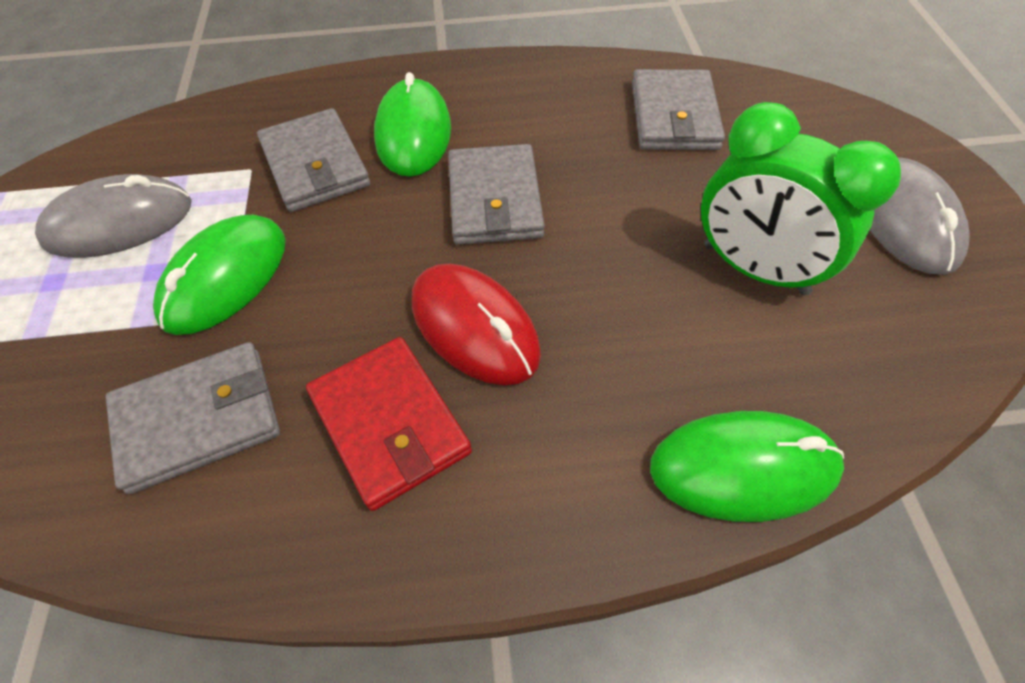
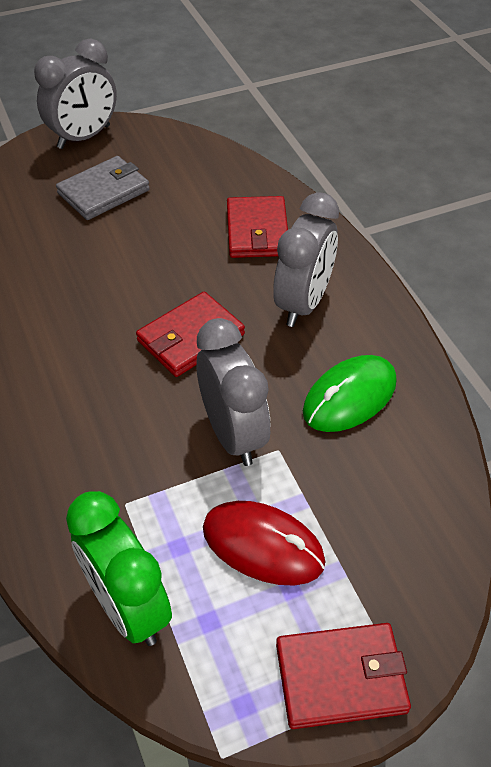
green mouse: 3 -> 1
grey clock: 0 -> 3
grey mouse: 2 -> 0
grey wallet: 4 -> 1
red wallet: 1 -> 3

